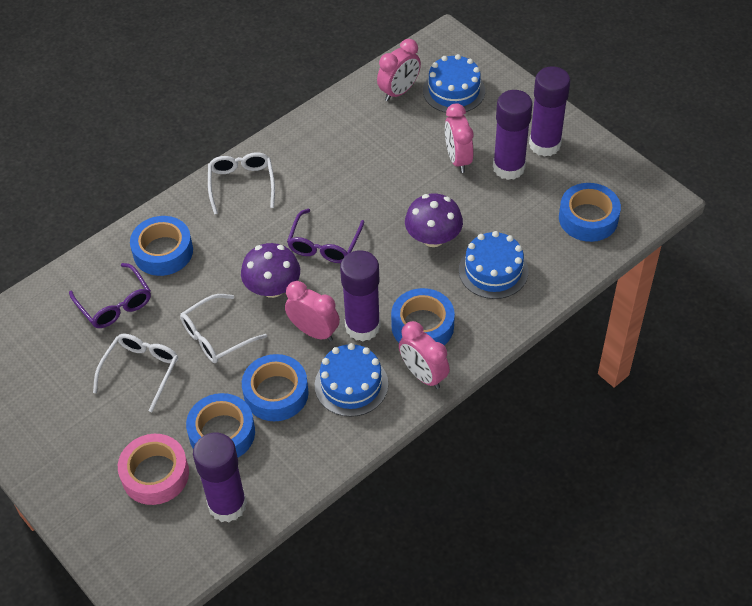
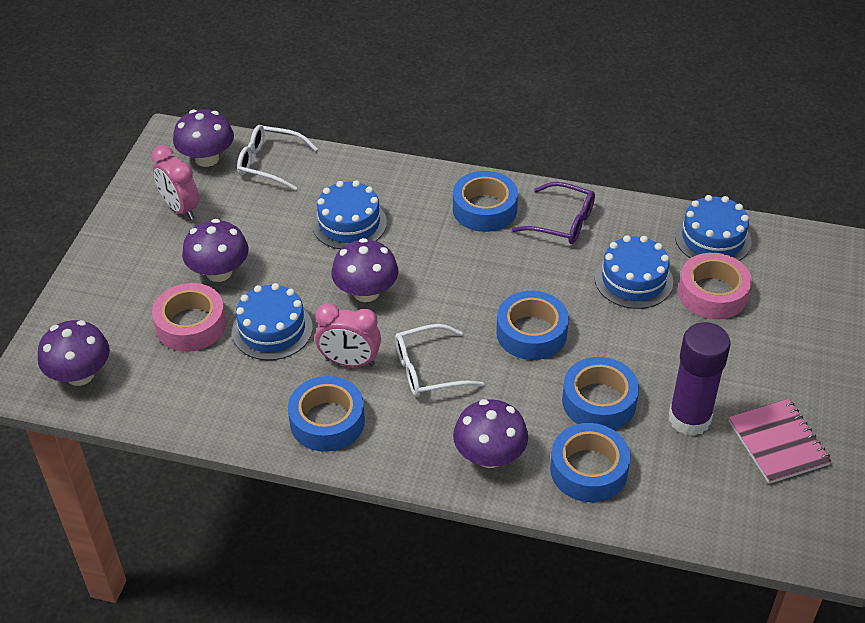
blue cake: 3 -> 4
pink clock: 4 -> 2
pink notebook: 0 -> 1
pink tape: 1 -> 2
purple glasses: 2 -> 1
purple glue stick: 4 -> 1
purple mushroom: 2 -> 5
white glasses: 3 -> 2

